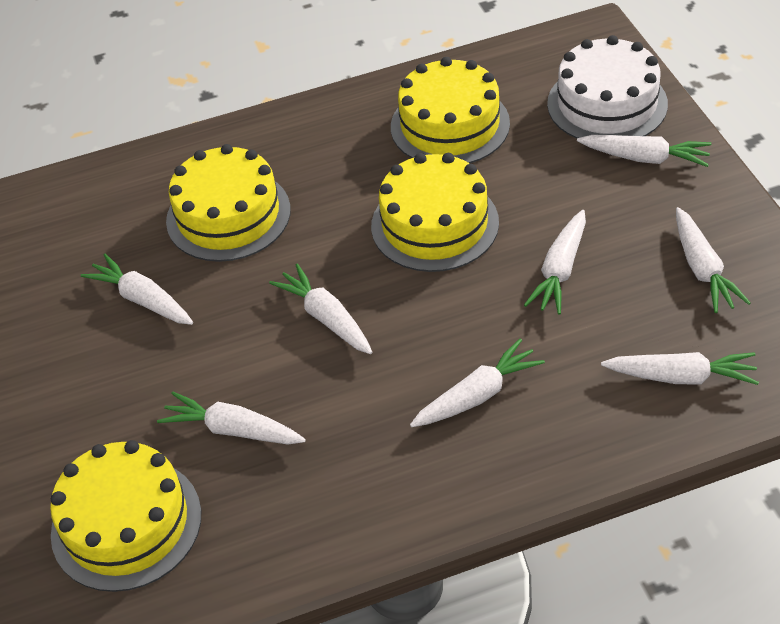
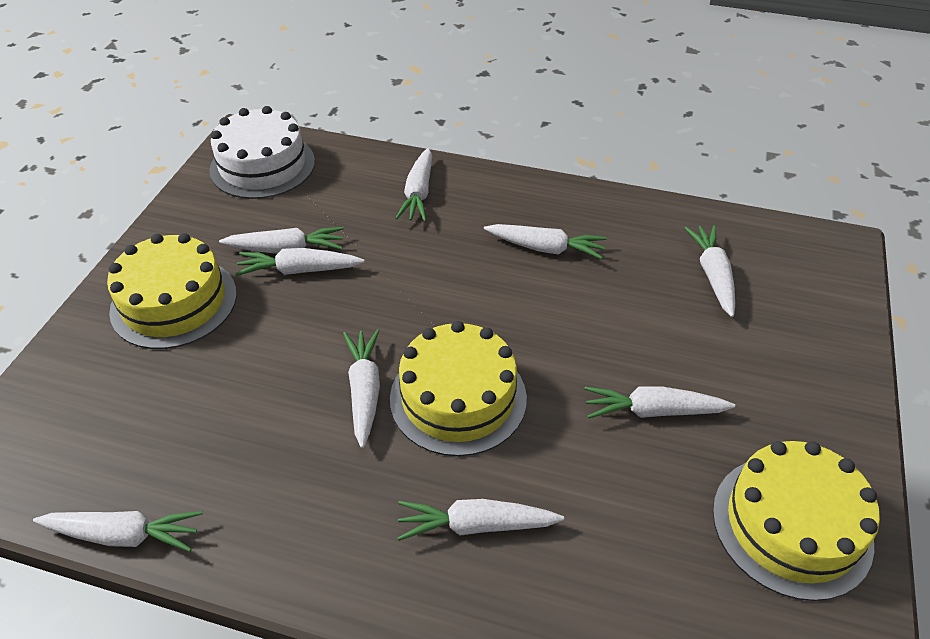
white carrot: 8 -> 9
yellow cake: 4 -> 3

